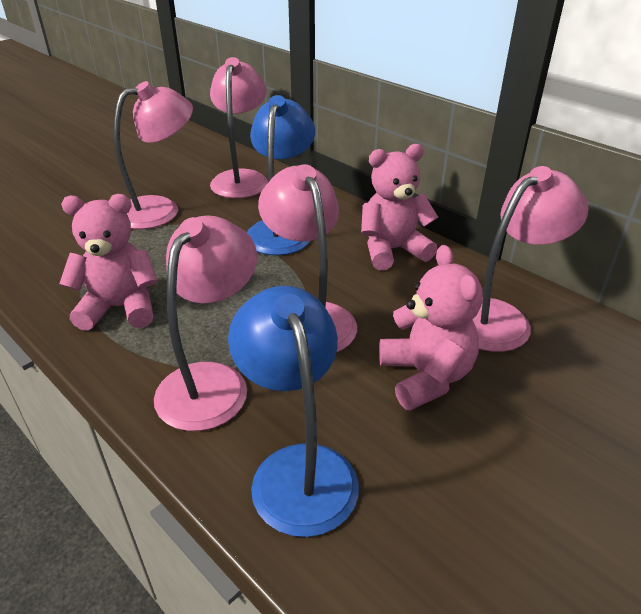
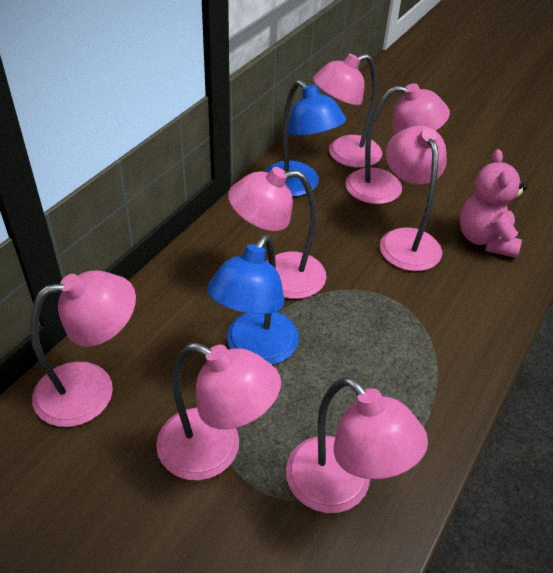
pink lamp: 5 -> 7
pink teddy bear: 3 -> 1

